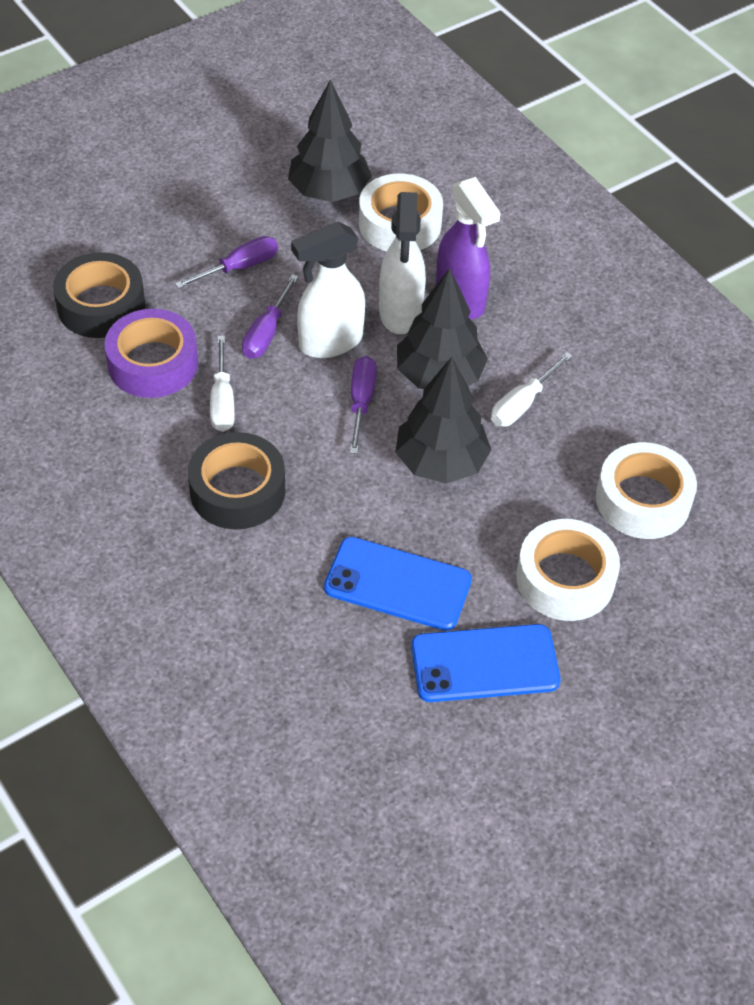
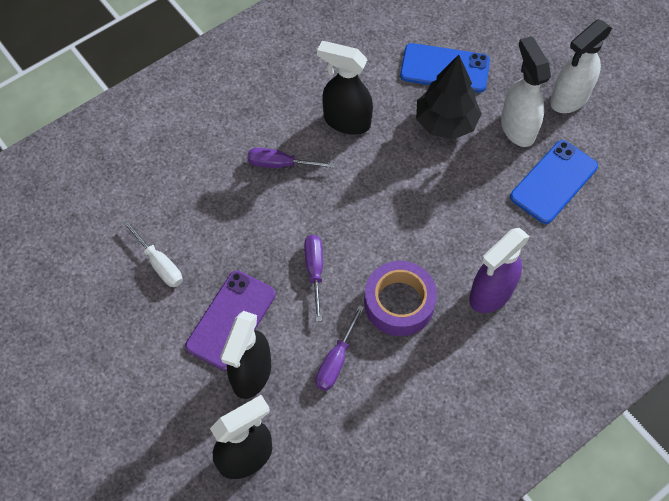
black spray bottle: 0 -> 3
black tape: 2 -> 0
black tree: 3 -> 1
purple phone: 0 -> 1
white screwdriver: 2 -> 1
white tape: 3 -> 0

